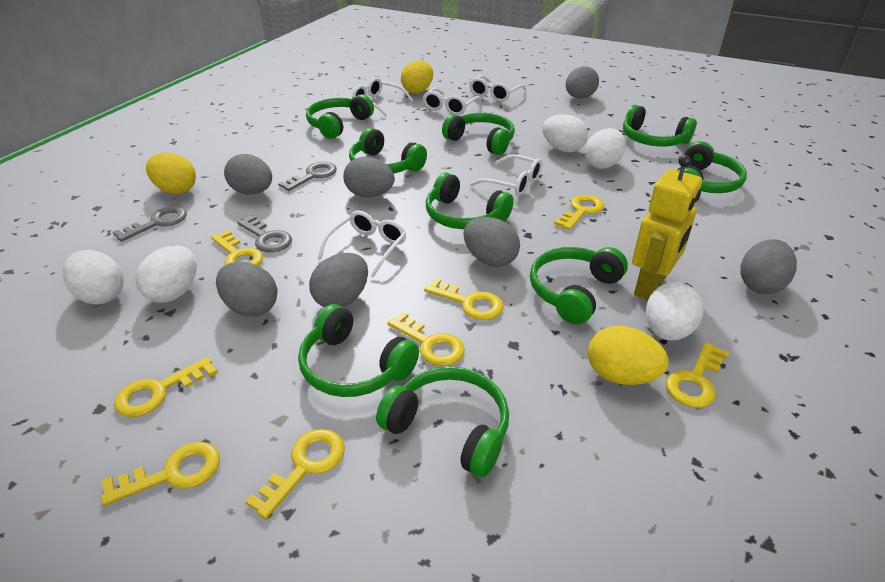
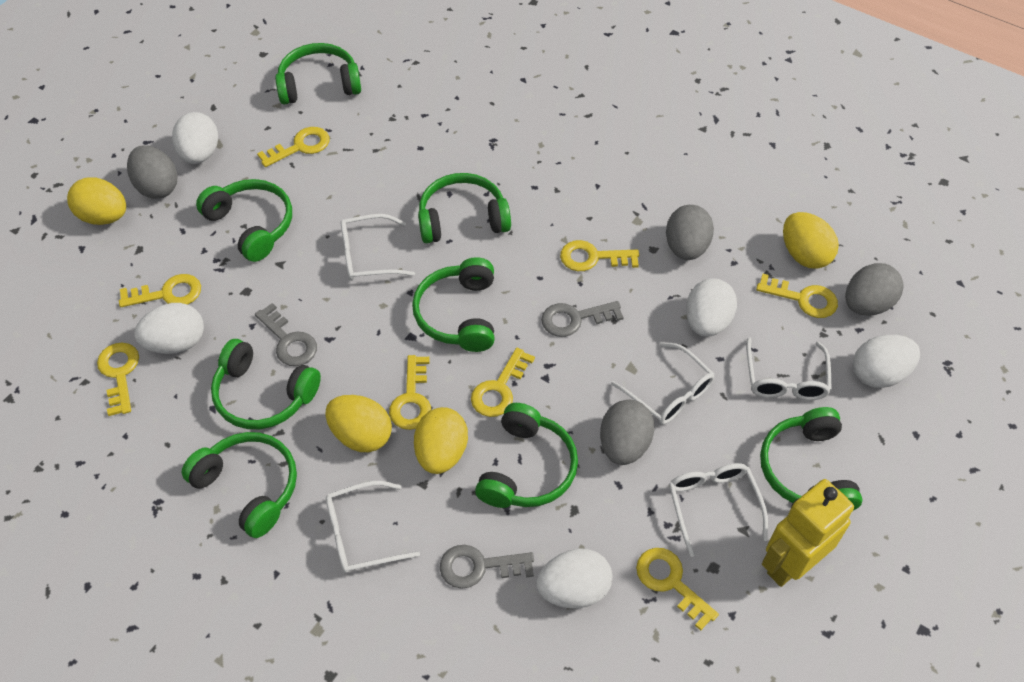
green headphones: 9 -> 8
grey egg: 7 -> 4
yellow egg: 3 -> 4

